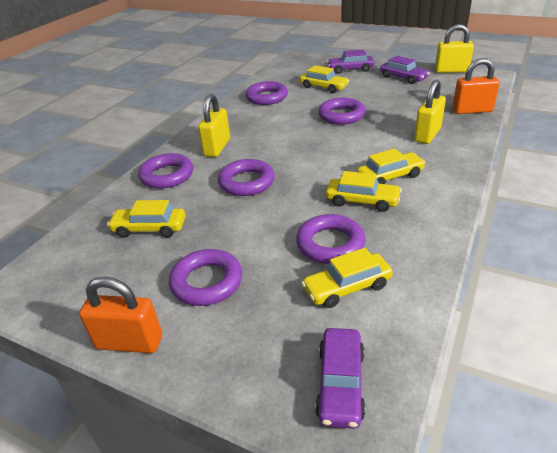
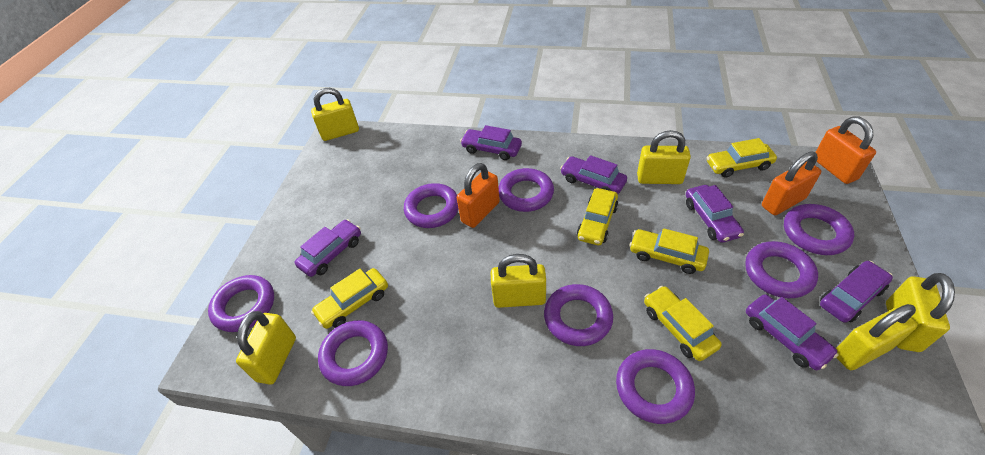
orange padlock: 2 -> 3
purple car: 3 -> 6
purple ring: 6 -> 8
yellow padlock: 3 -> 6

